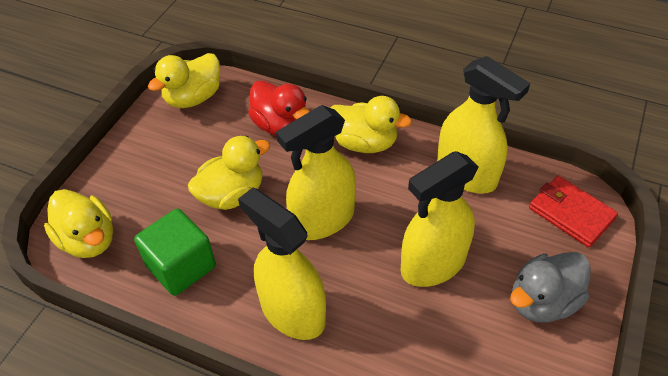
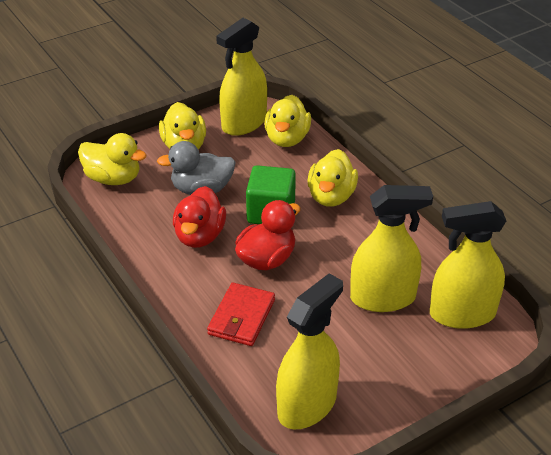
red duck: 1 -> 2

